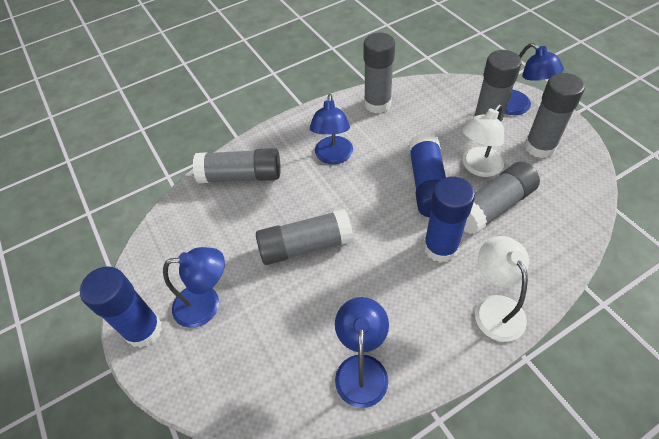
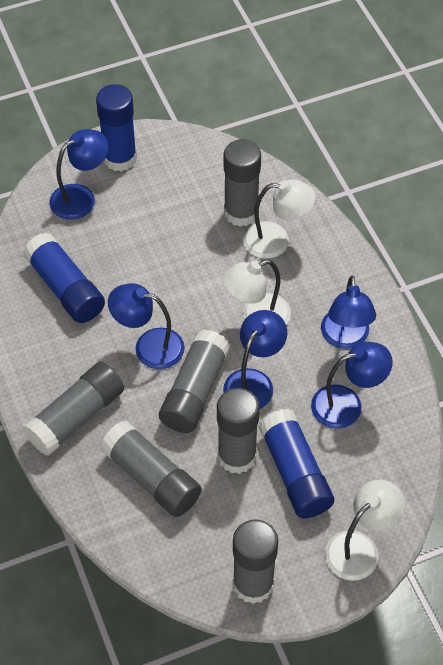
blue lamp: 4 -> 5
white lamp: 2 -> 3

